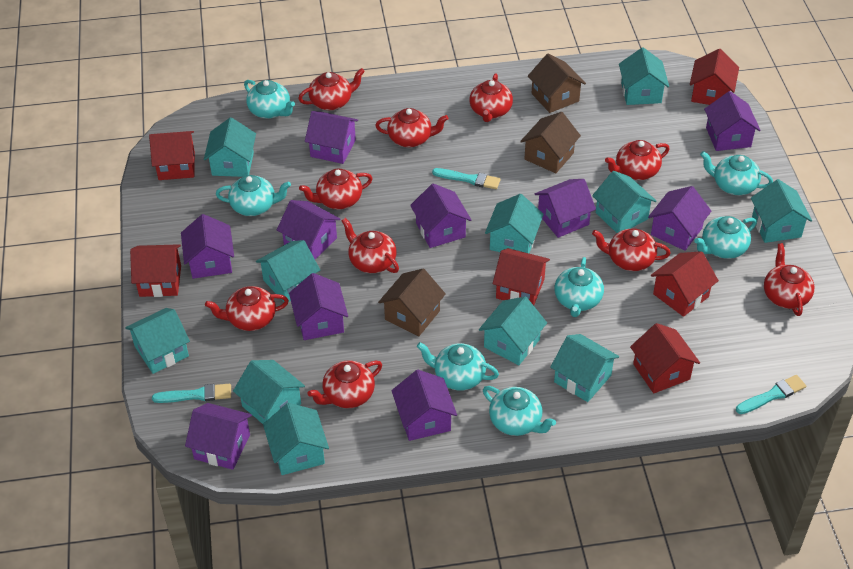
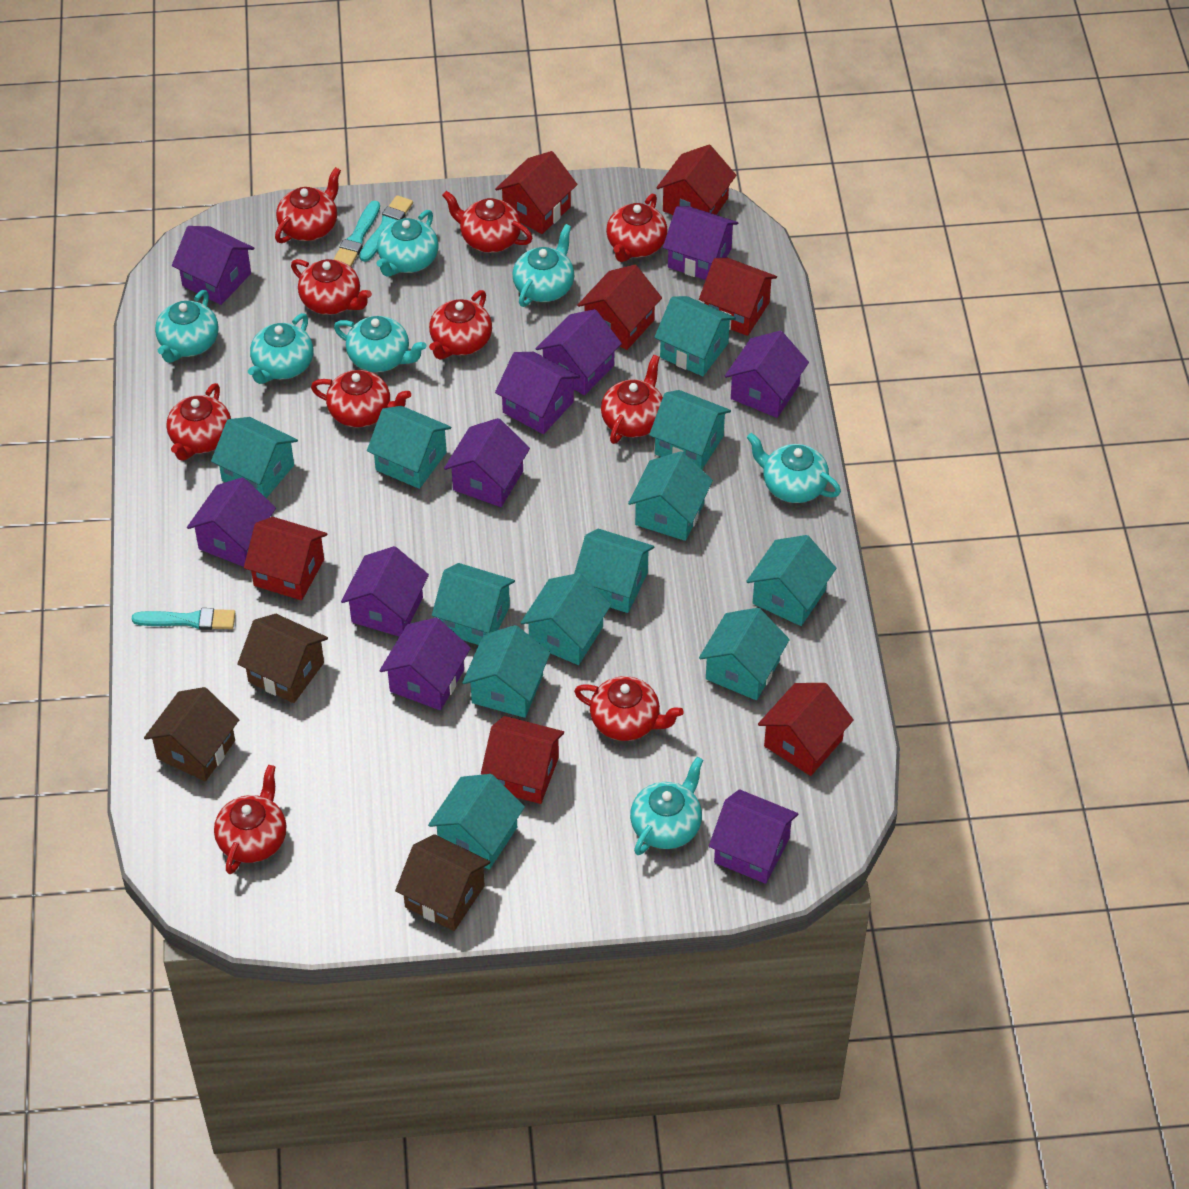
red house: 6 -> 7
turquoise house: 11 -> 12

